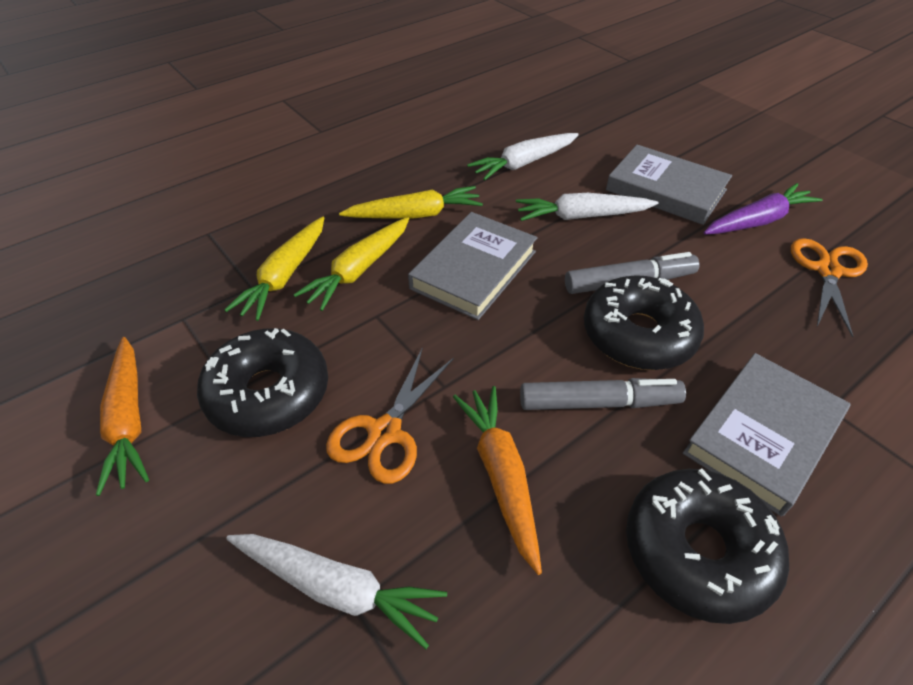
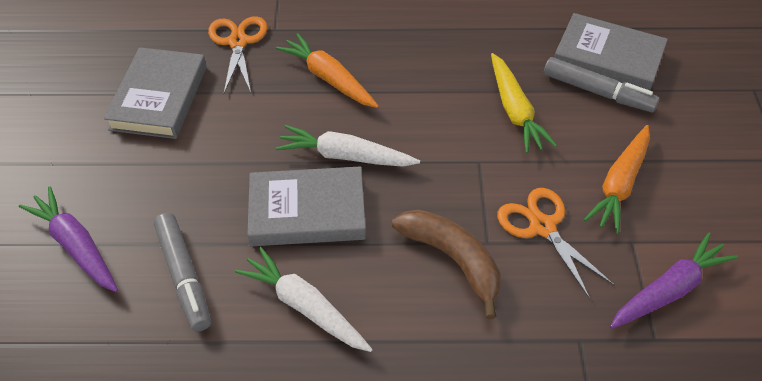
black donut: 3 -> 0
brown banana: 0 -> 1
purple carrot: 1 -> 2
white carrot: 3 -> 2
yellow carrot: 3 -> 1

